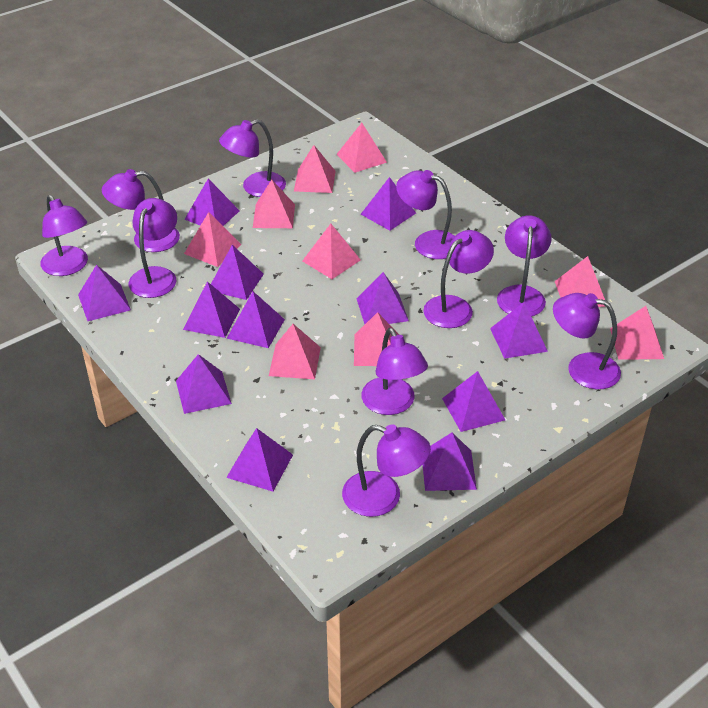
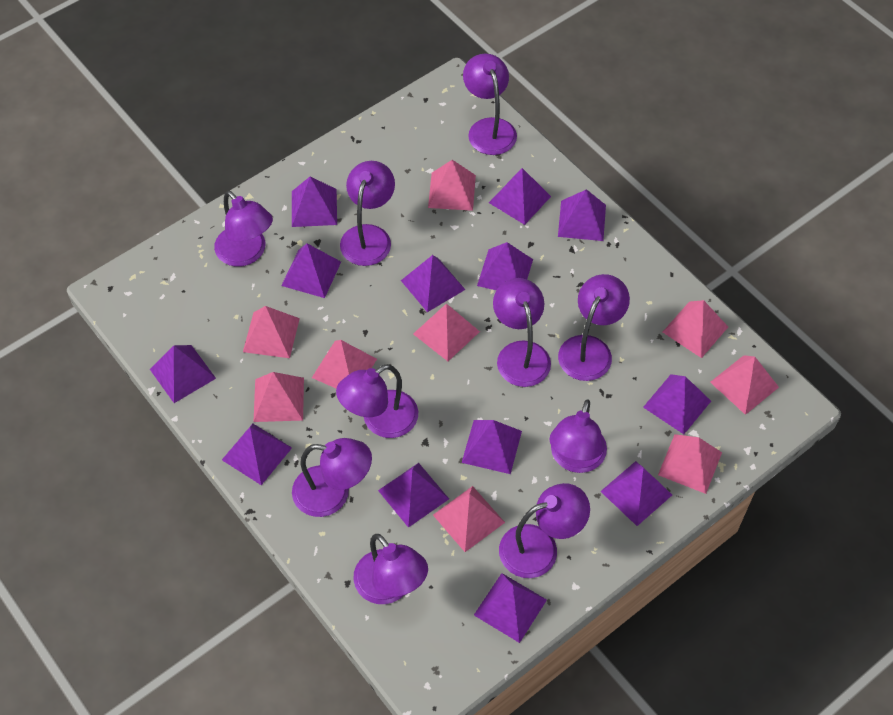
purple pyramid: 12 -> 13

